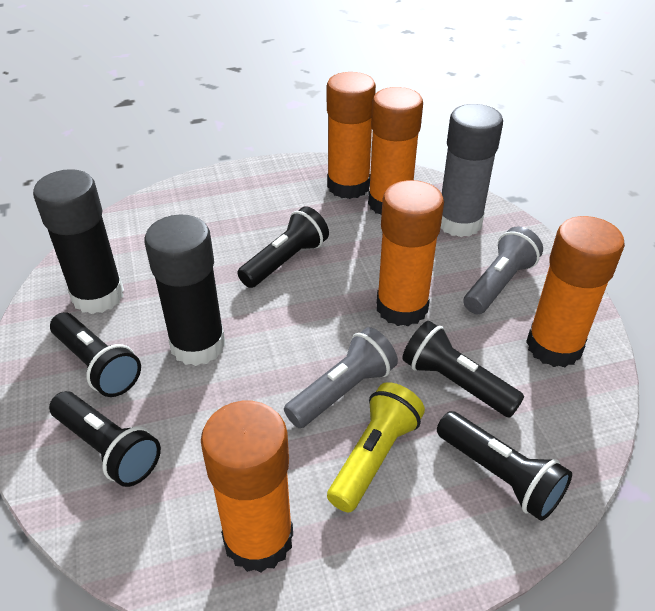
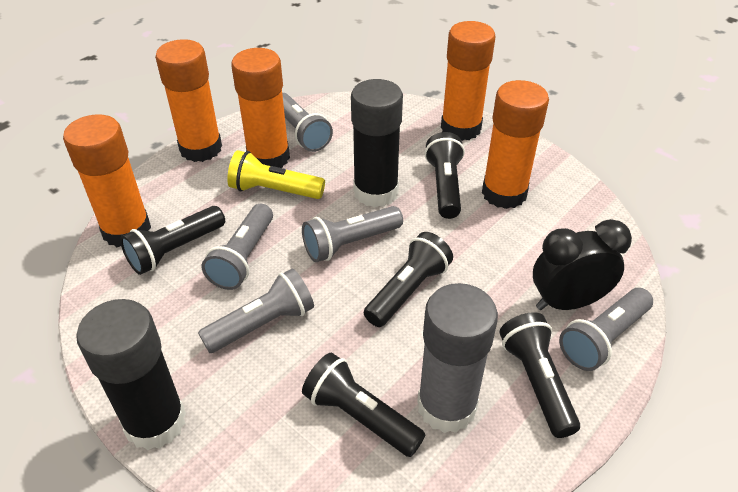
black clock: 0 -> 1
grey flashlight: 2 -> 5

